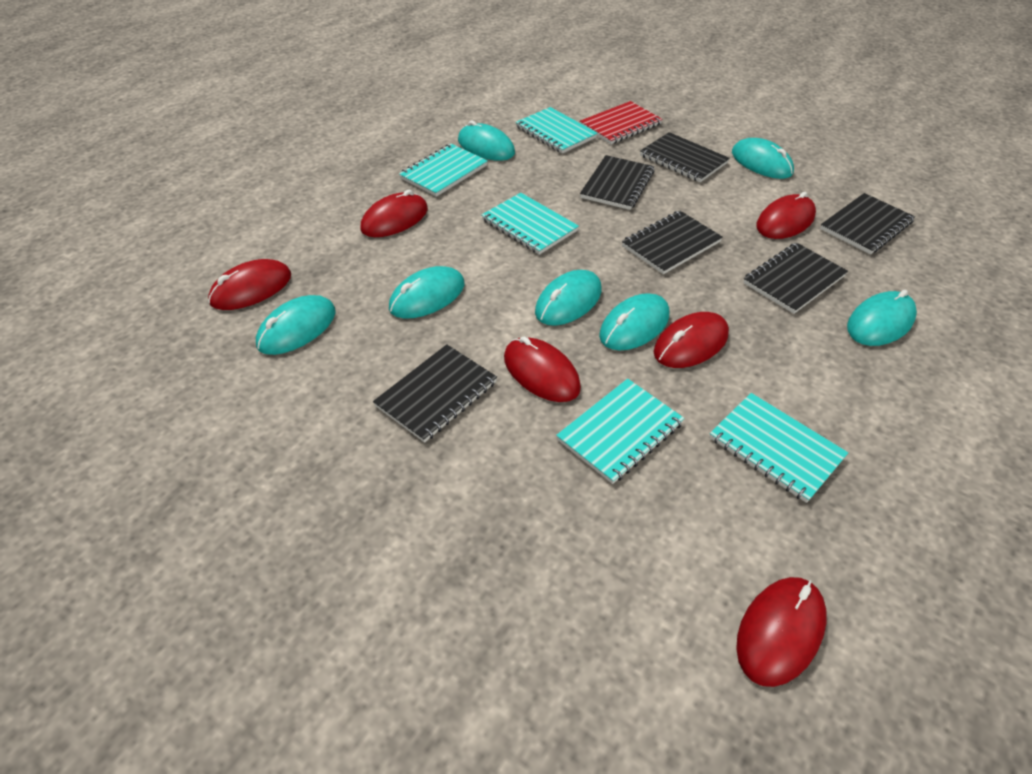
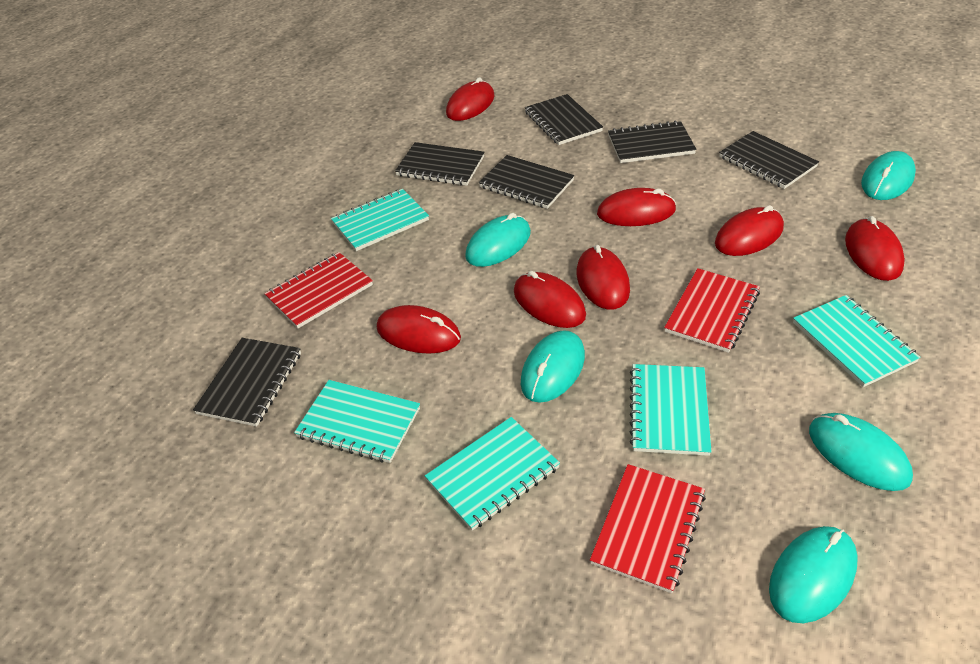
red mouse: 6 -> 7
red notebook: 1 -> 3
turquoise mouse: 7 -> 5

